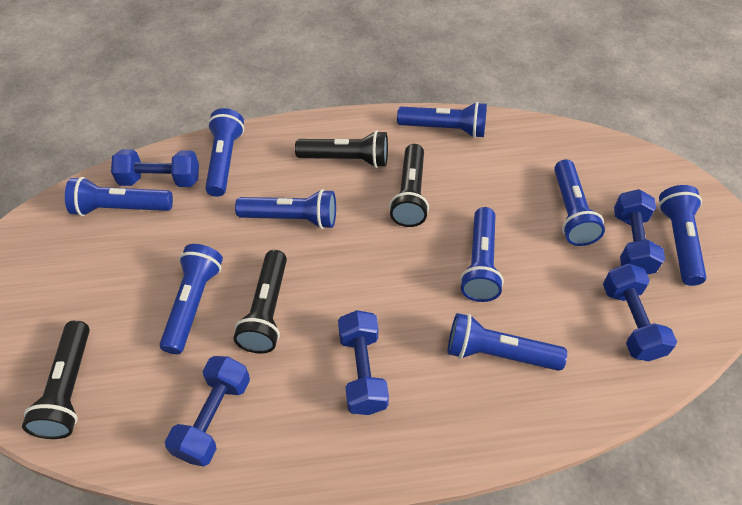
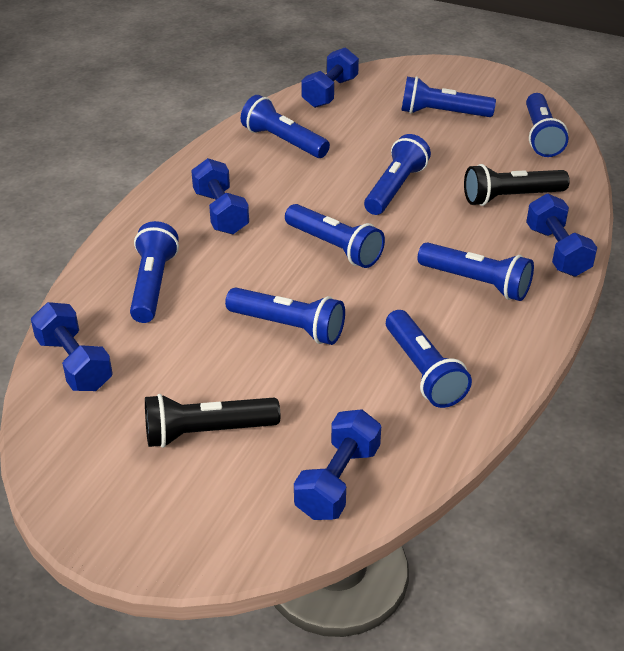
black flashlight: 4 -> 2

